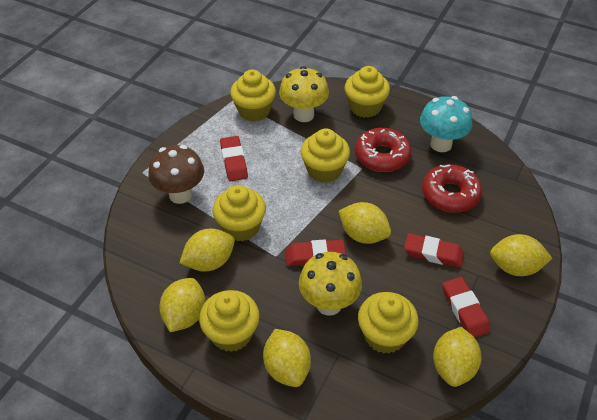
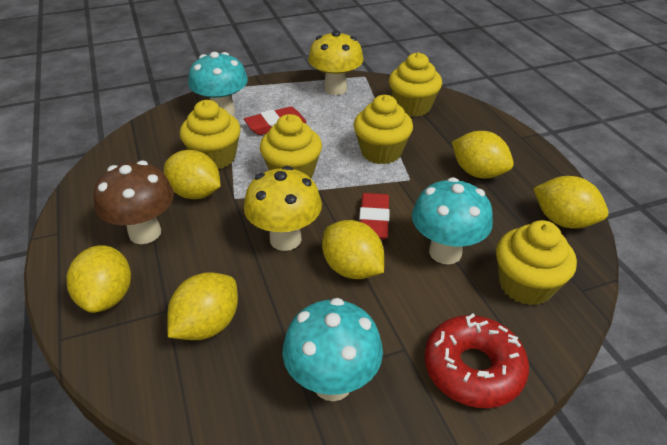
red donut: 2 -> 1
red eraser: 4 -> 2
turquoise mushroom: 1 -> 3
yellow cupcake: 6 -> 5

